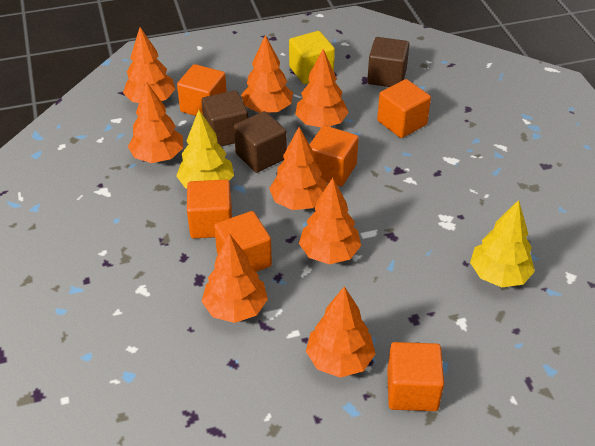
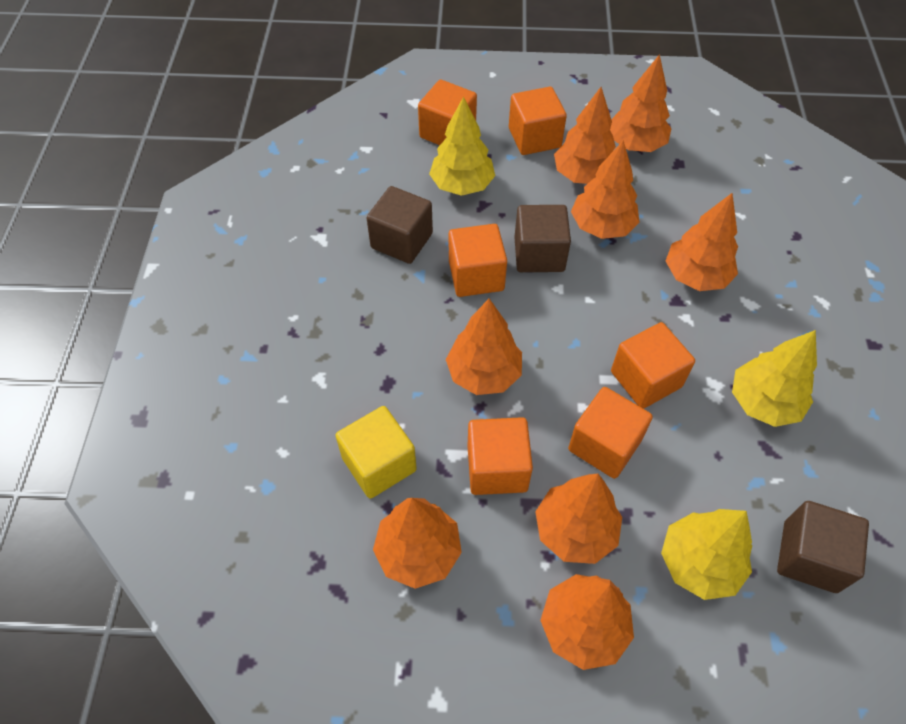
yellow tree: 2 -> 3

